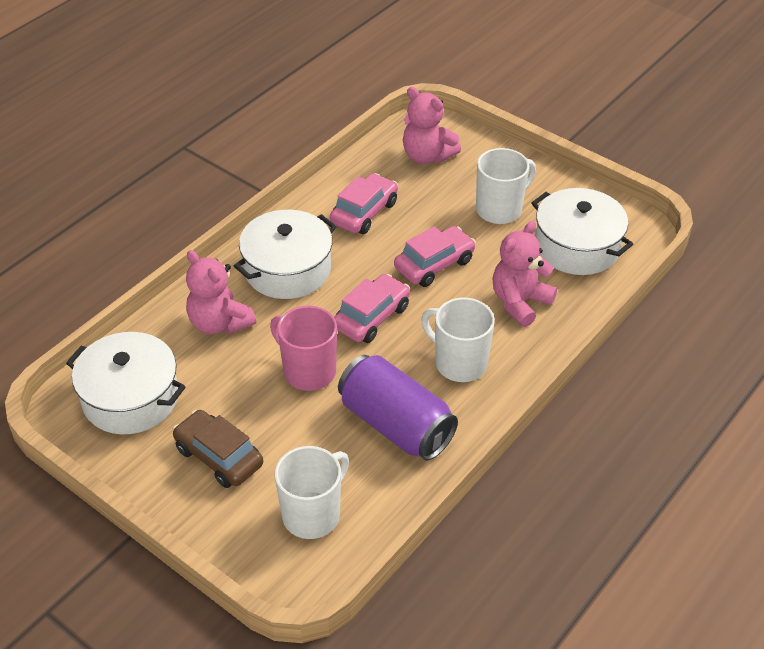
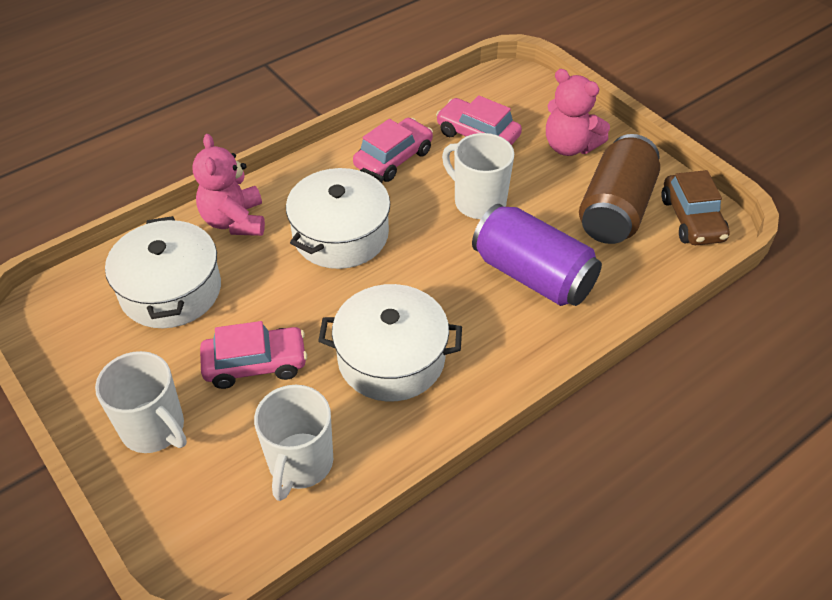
brown can: 0 -> 1
pink mug: 1 -> 0
pink teddy bear: 3 -> 2

